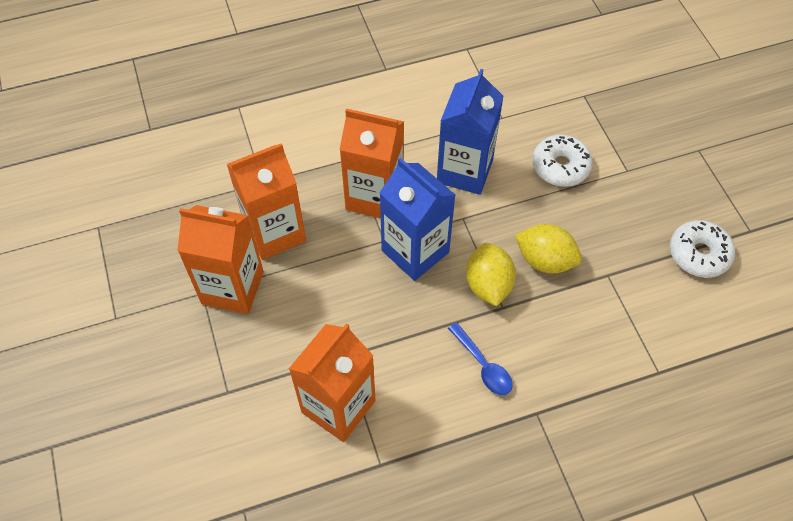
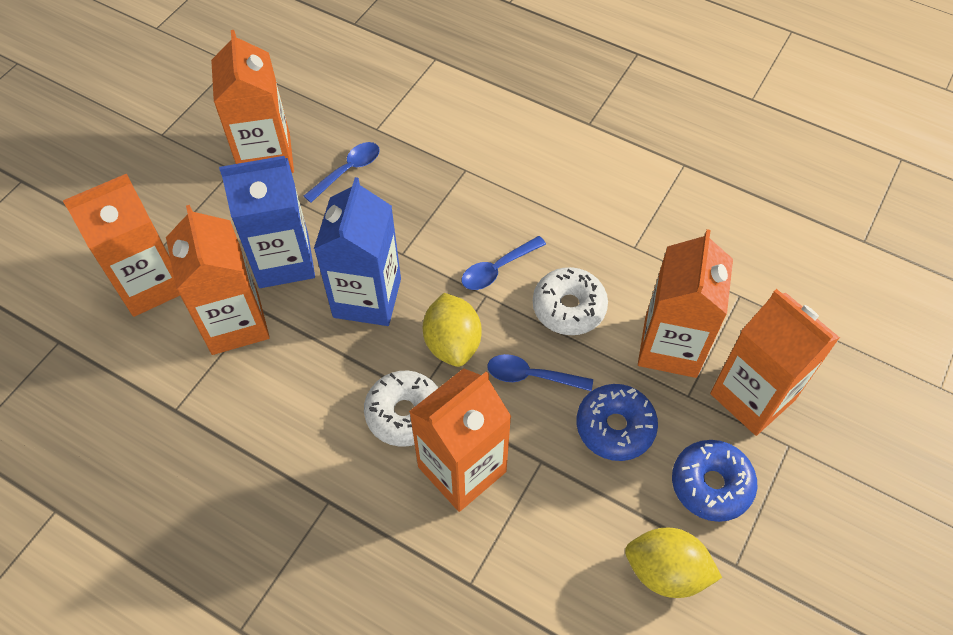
blue donut: 0 -> 2
blue spoon: 1 -> 3
orange carton: 4 -> 6

